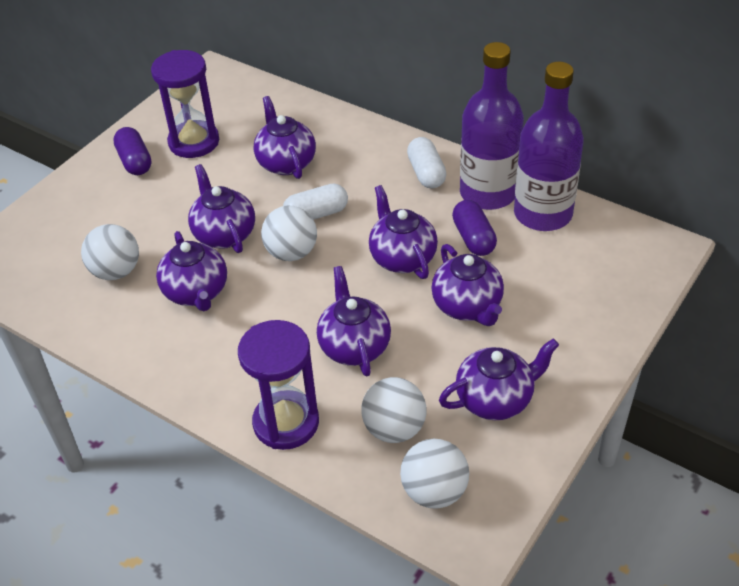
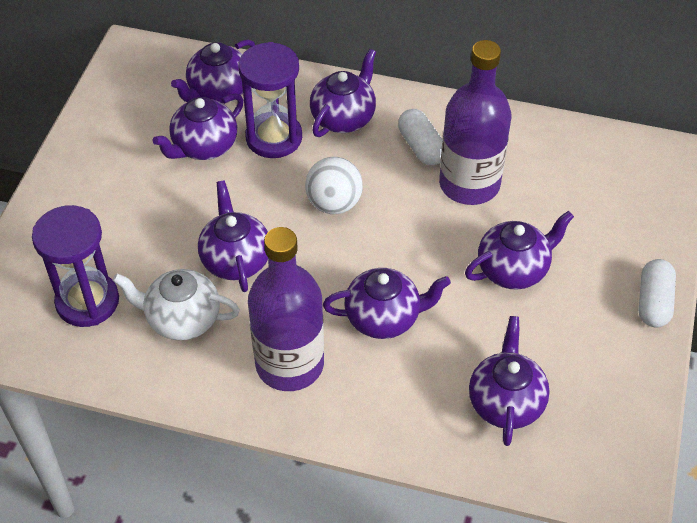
purple capsule: 2 -> 0
white ball: 4 -> 1
white teapot: 0 -> 1

